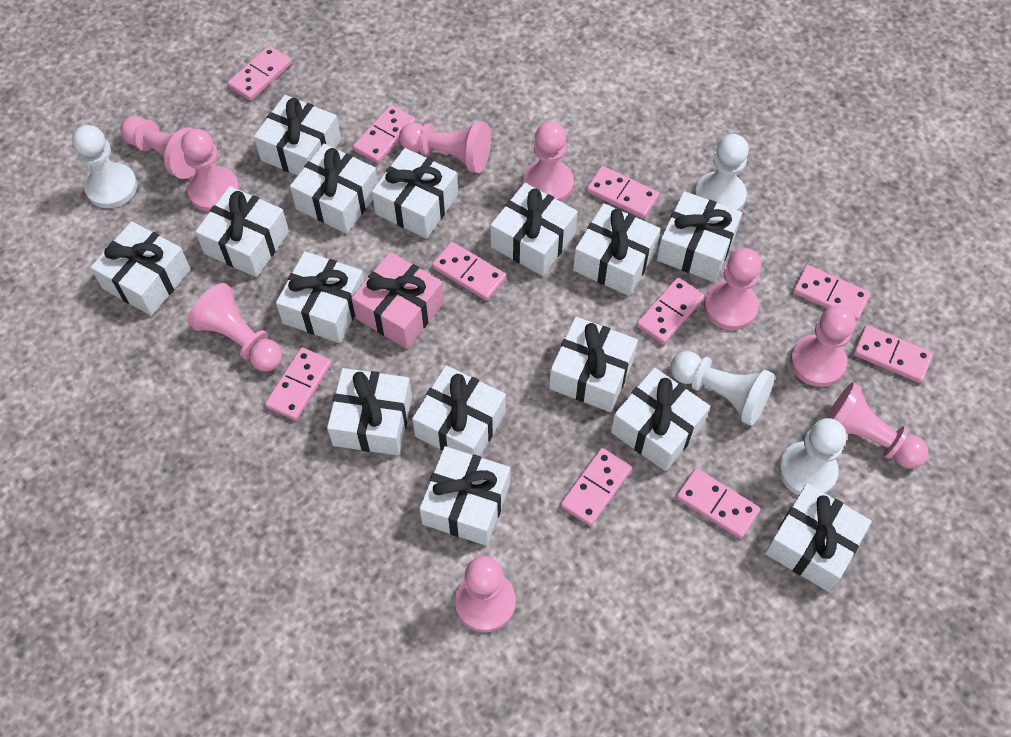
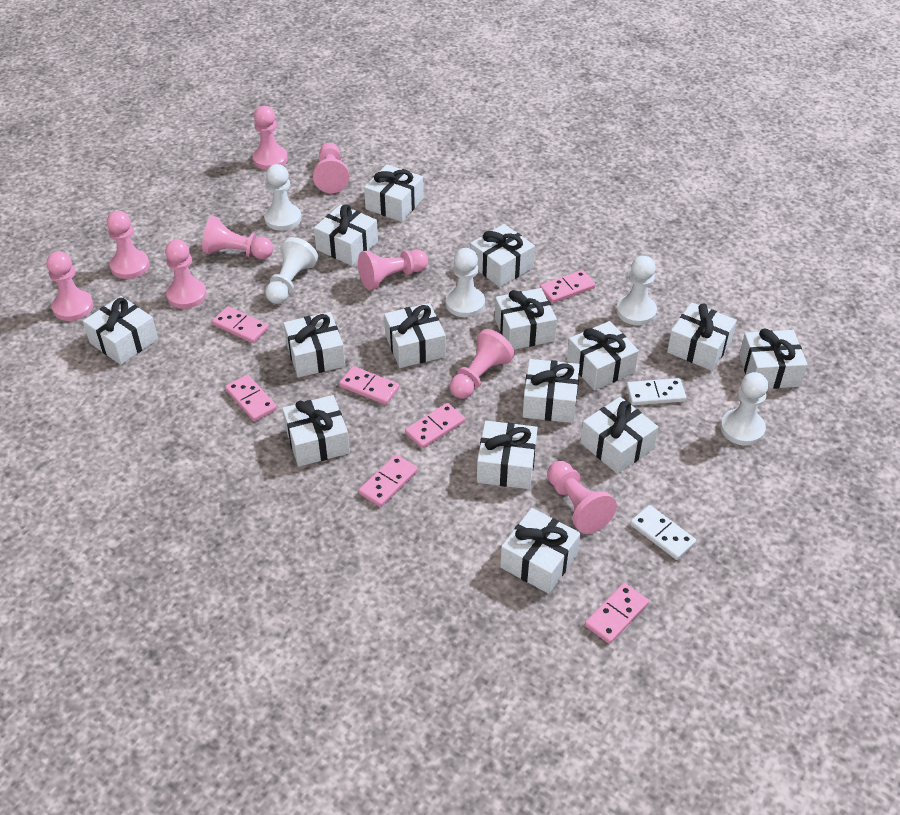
pink domino: 10 -> 7
pink gift: 1 -> 0
white domino: 0 -> 2
white pawn: 4 -> 5

